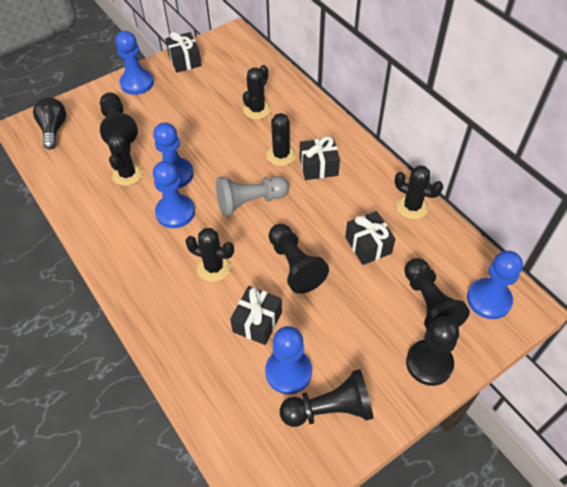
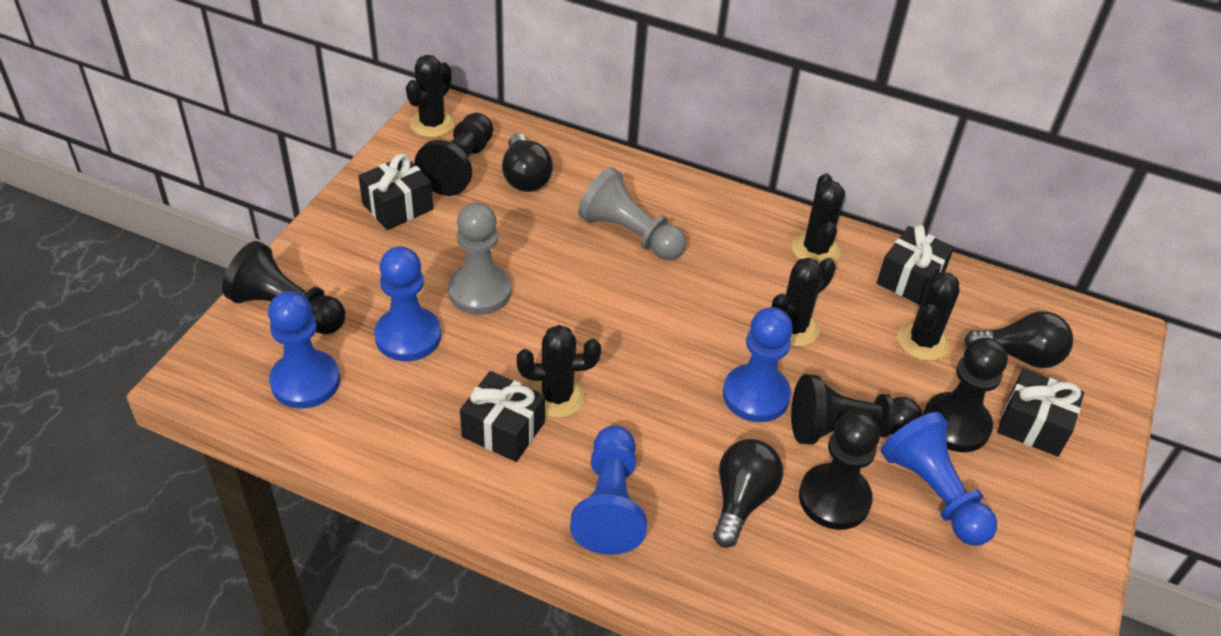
black light bulb: 1 -> 3
grey pawn: 1 -> 2

